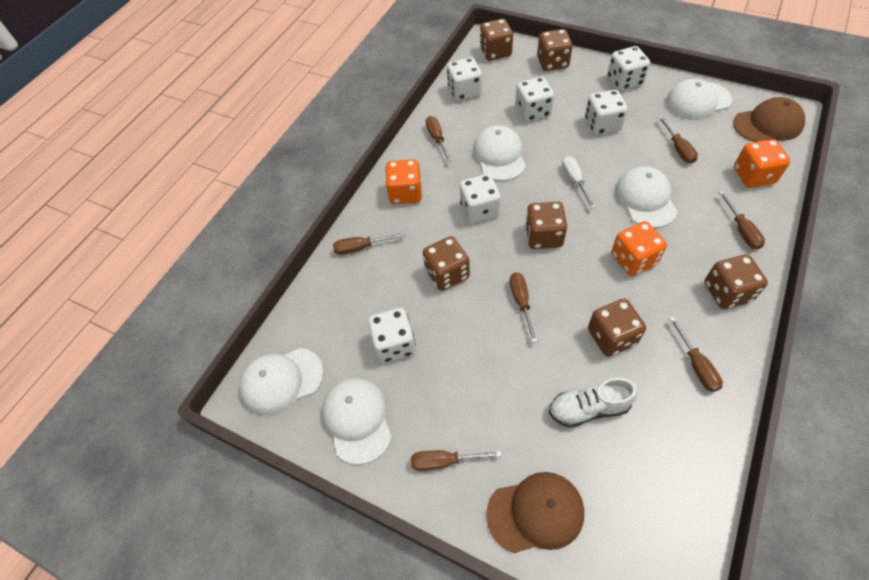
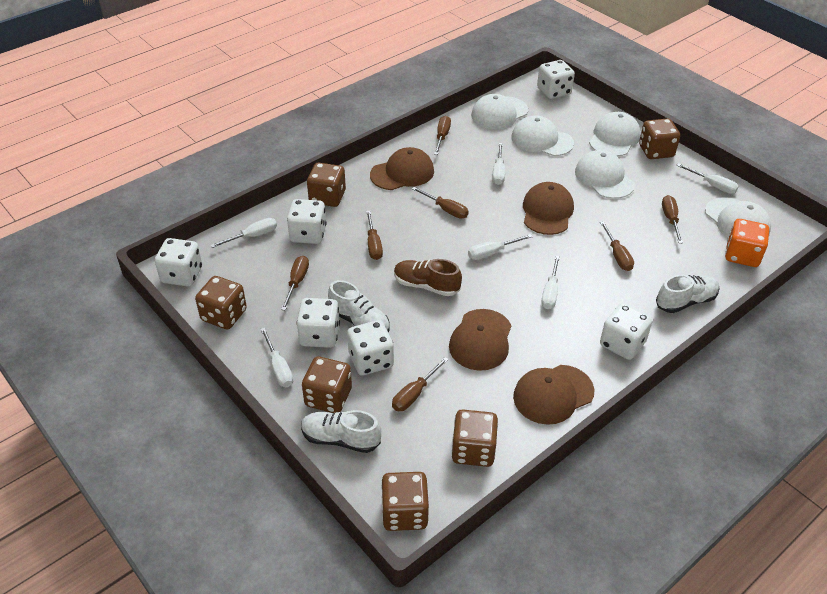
brown cap: 2 -> 4
brown shoe: 0 -> 1
orange dice: 3 -> 1
white screwdriver: 1 -> 6
white shoe: 1 -> 3

